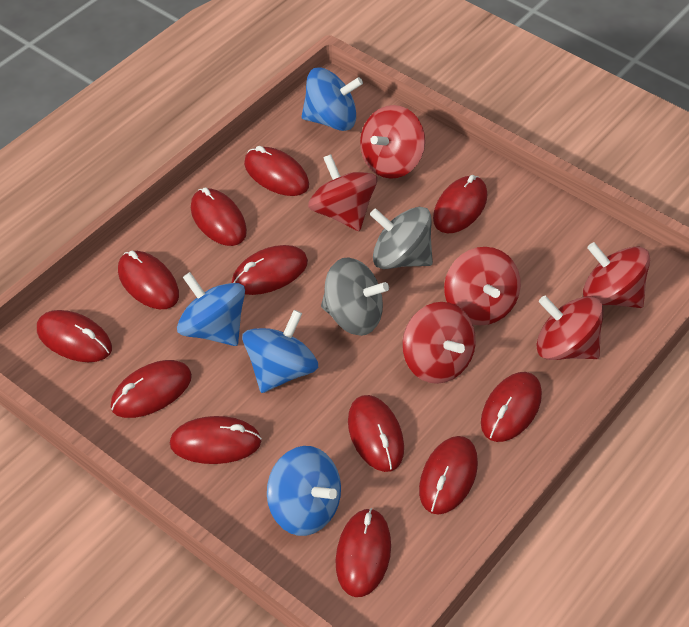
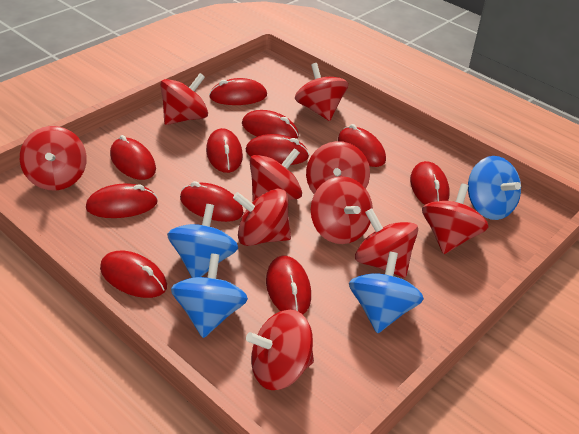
grey spinning top: 2 -> 0
red mouse: 12 -> 11
red spinning top: 6 -> 10

